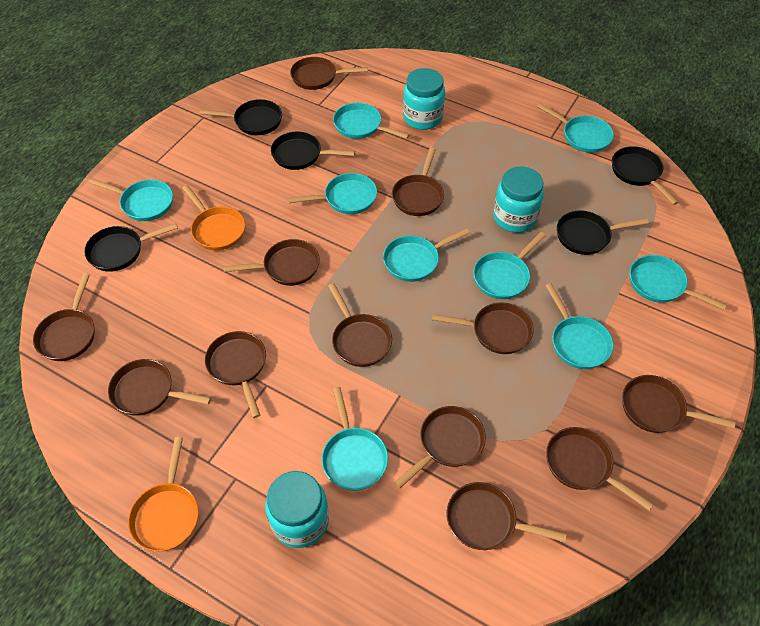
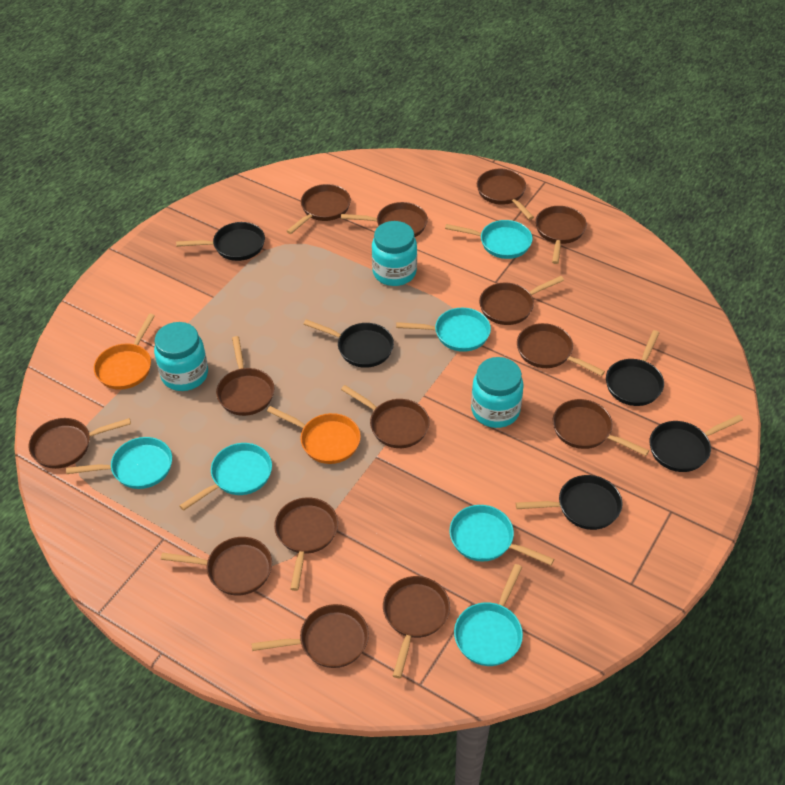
brown pan: 12 -> 14
turquoise pan: 9 -> 6

